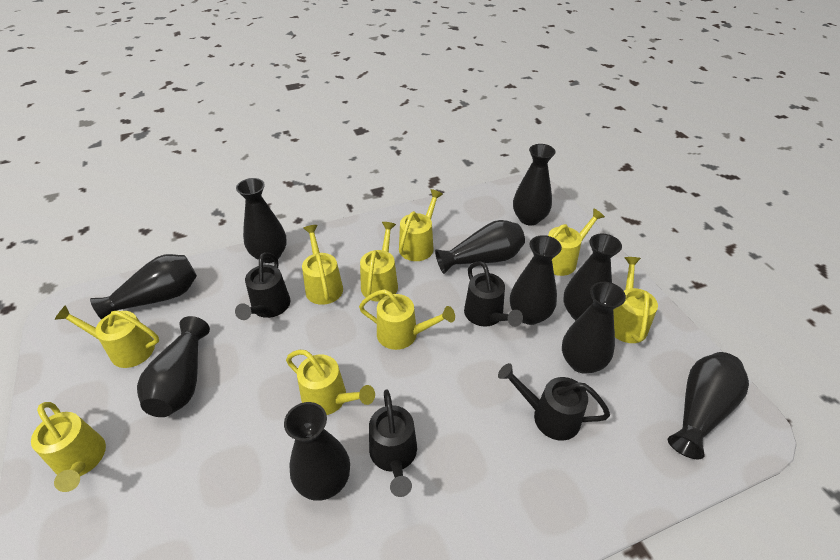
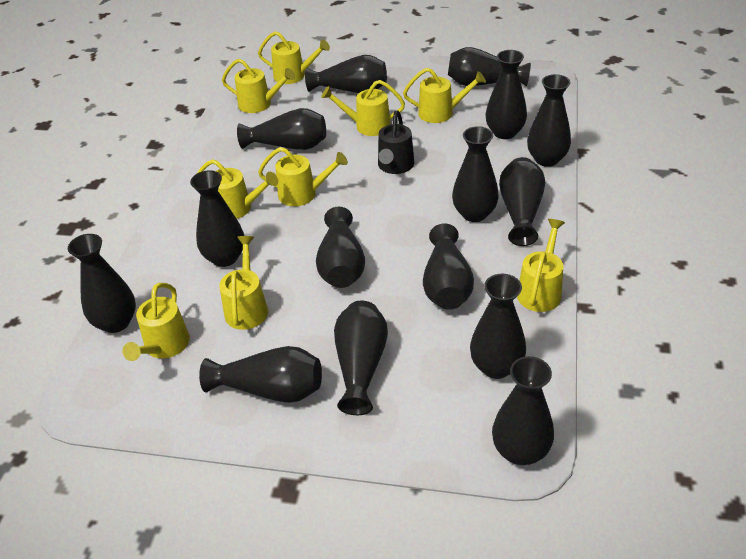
black vase: 10 -> 15
black watering can: 4 -> 1

